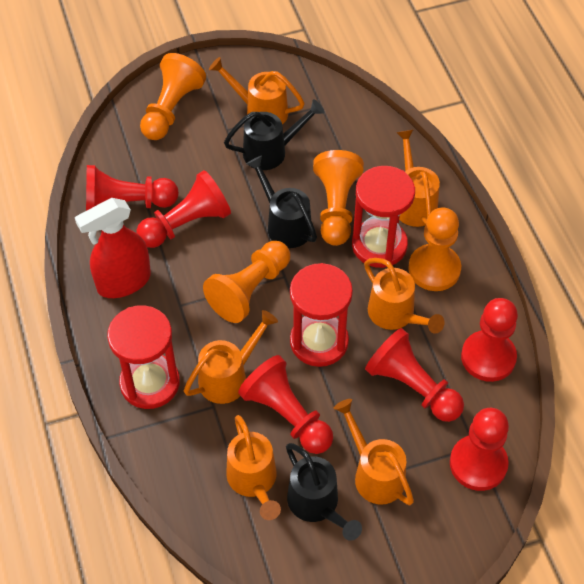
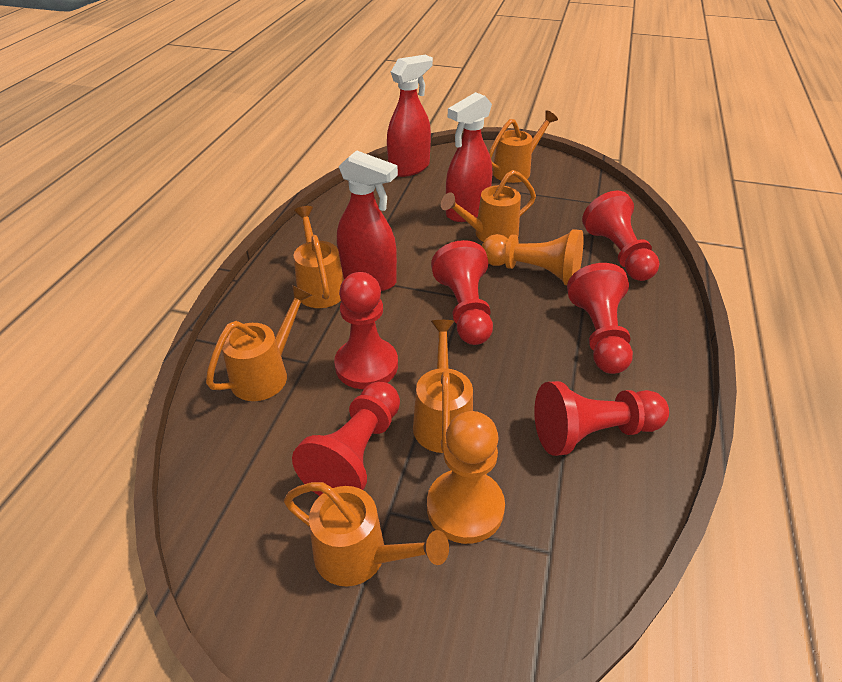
black watering can: 3 -> 0
orange pawn: 4 -> 2
red hourglass: 3 -> 0
red spray bottle: 1 -> 3

